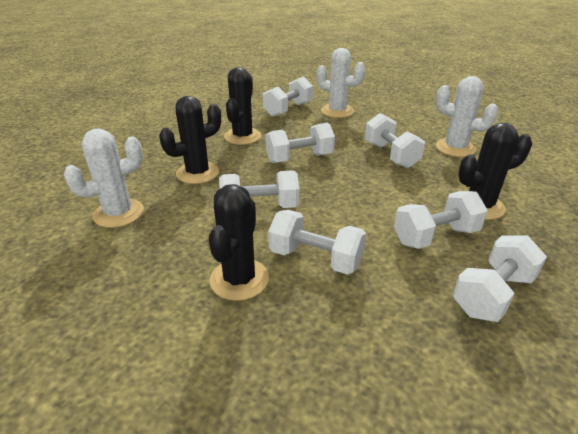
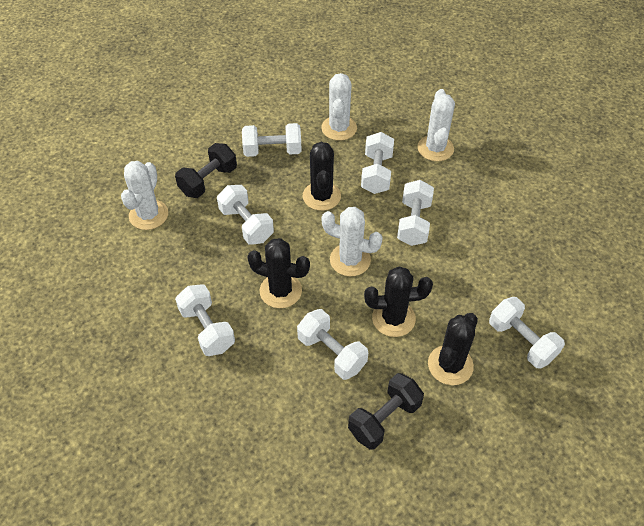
black dumbbell: 0 -> 2
white cactus: 3 -> 4

